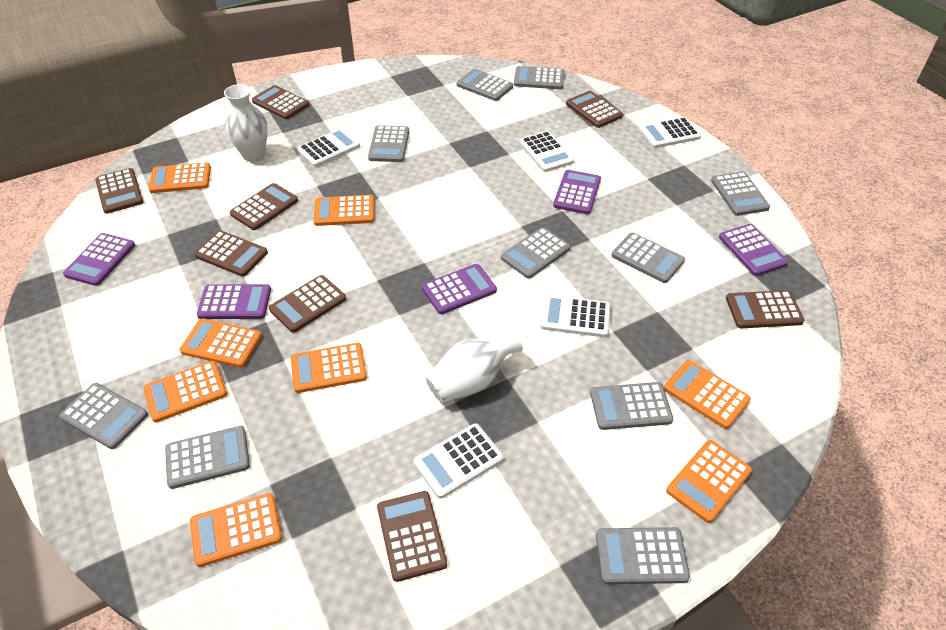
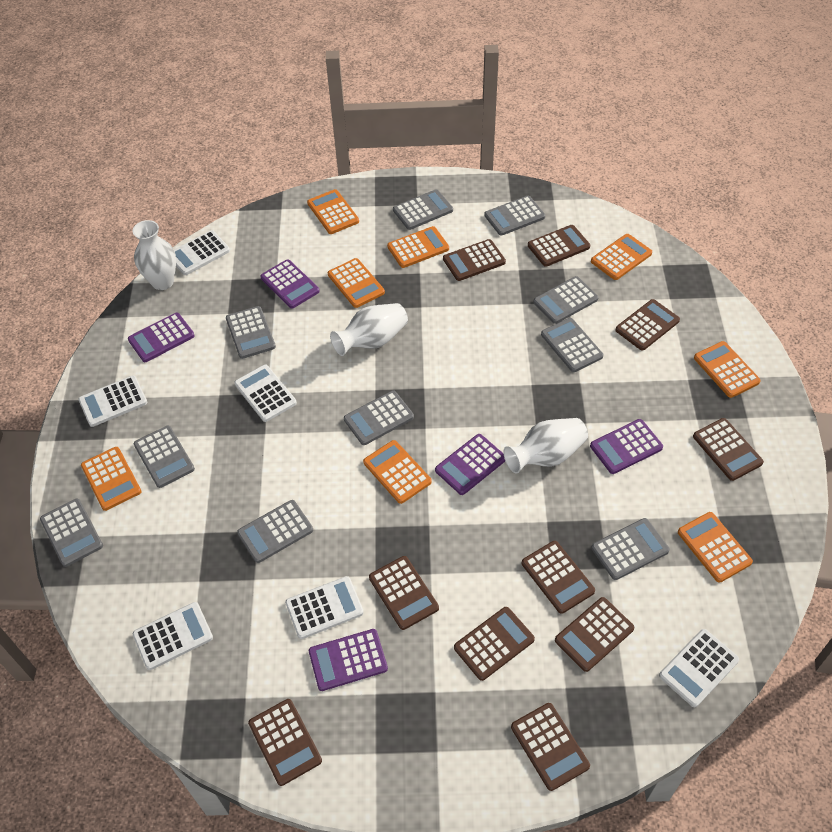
brown calculator: 8 -> 10
white calculator: 5 -> 6
white vase: 2 -> 3

